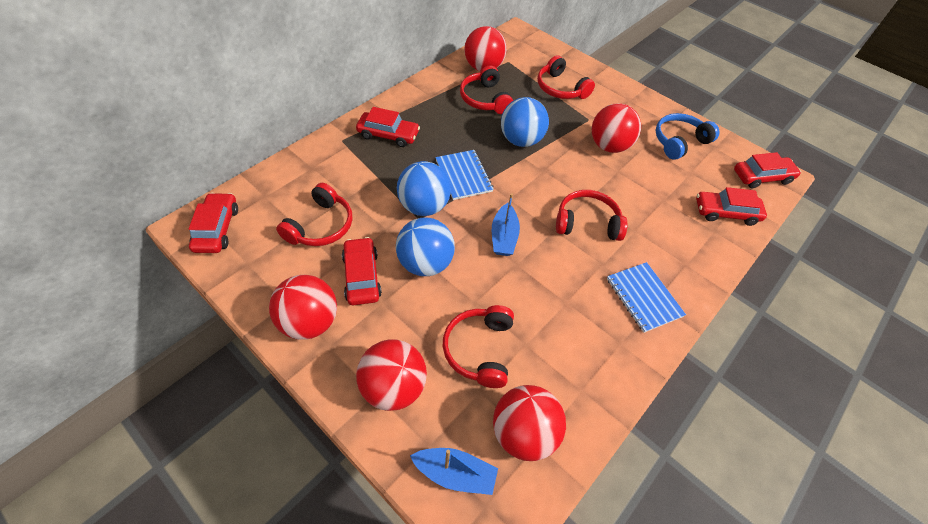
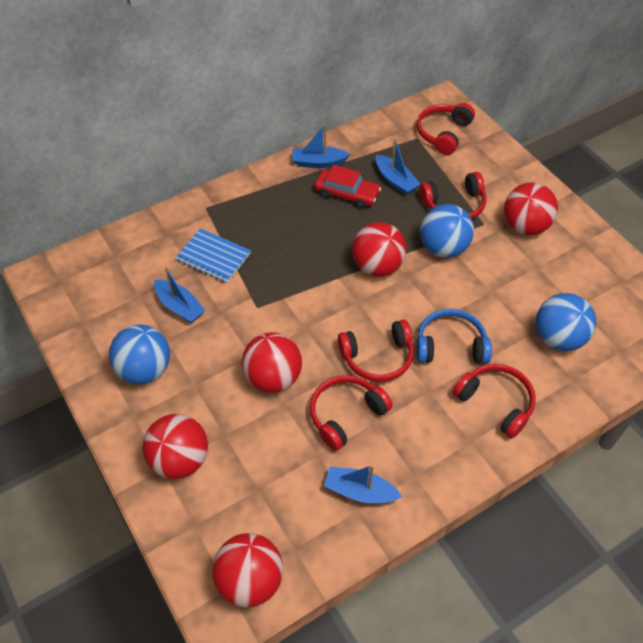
blue boat: 2 -> 4
blue notebook: 2 -> 1
red car: 5 -> 1

